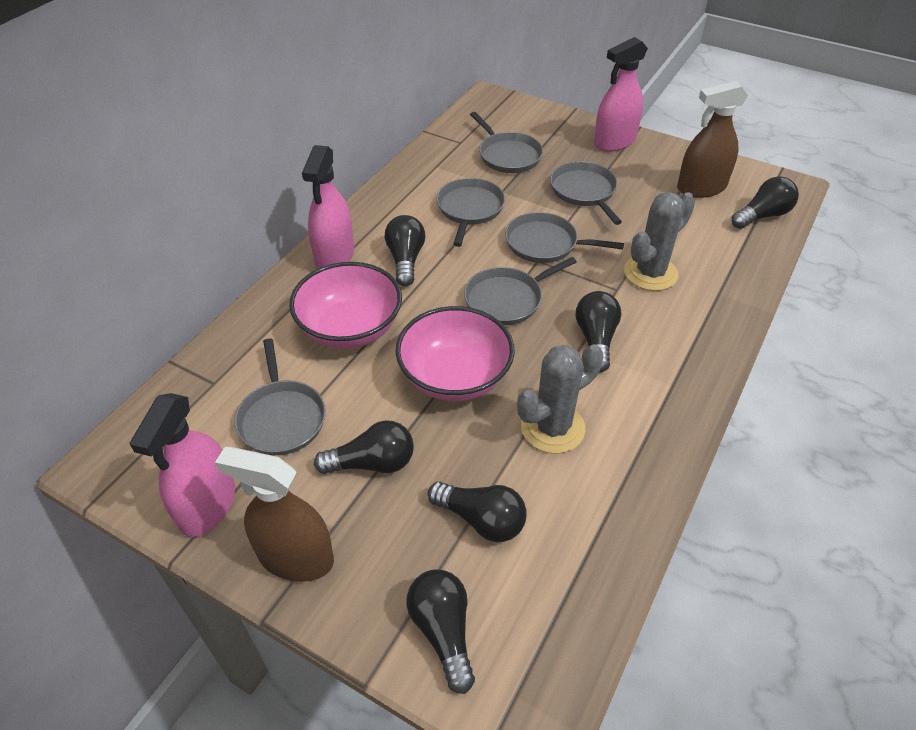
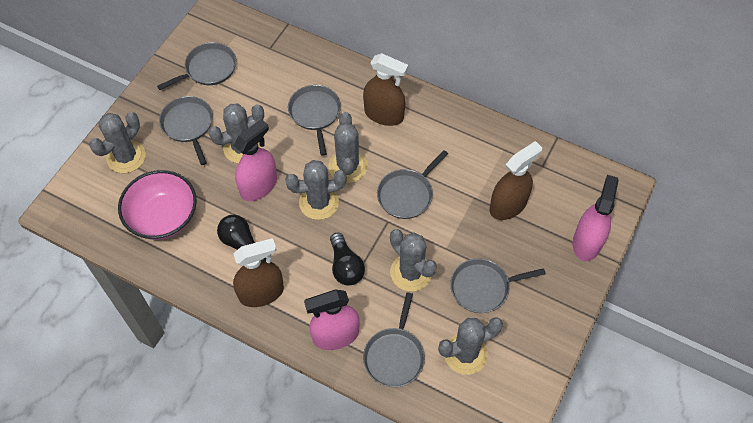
black light bulb: 6 -> 2
brown spray bottle: 2 -> 3
grey cactus: 2 -> 6
pink bowl: 2 -> 1

